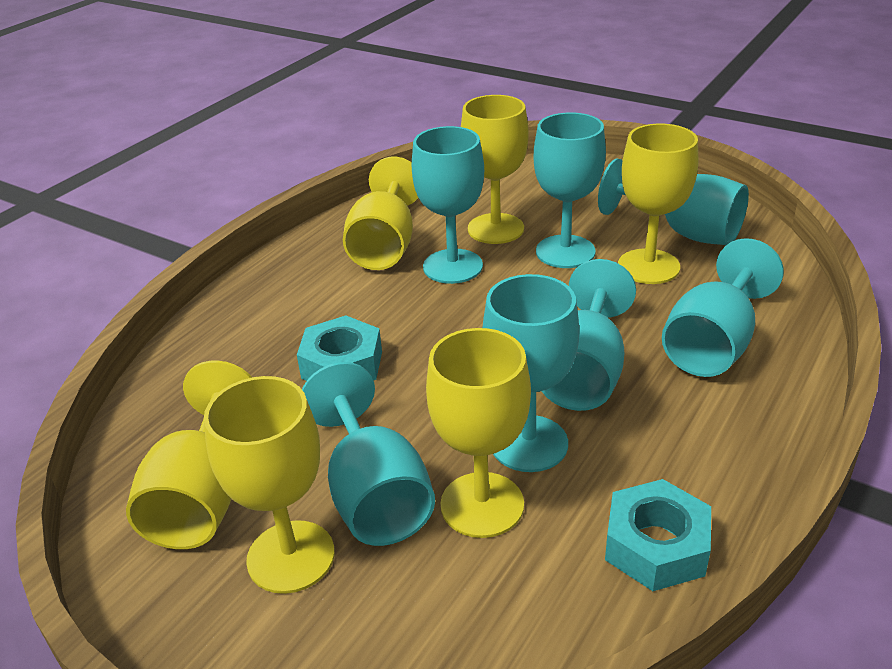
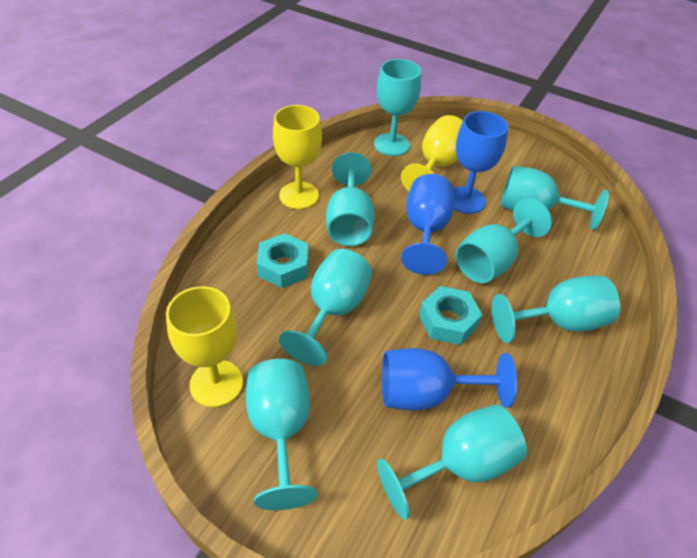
blue goblet: 0 -> 3
turquoise goblet: 7 -> 8
yellow goblet: 6 -> 3

